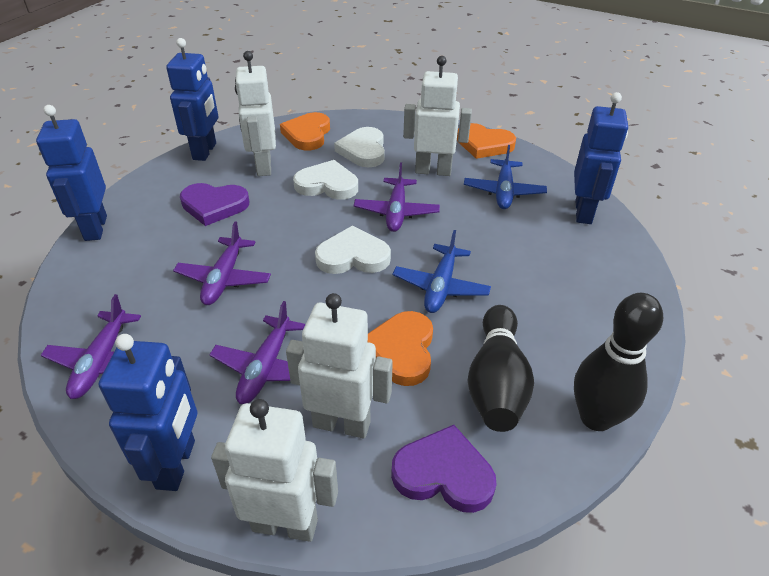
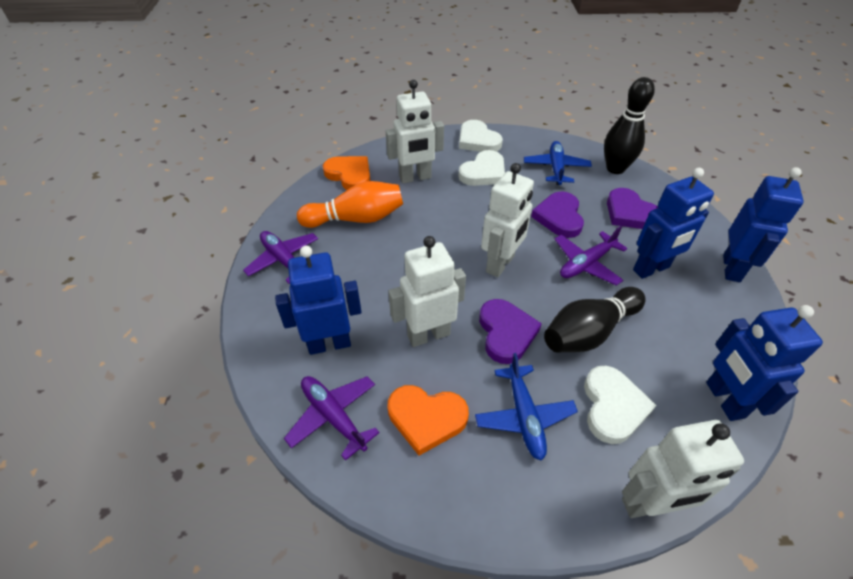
orange bowling pin: 0 -> 1
orange heart: 3 -> 2
purple heart: 2 -> 3
purple plane: 4 -> 3

